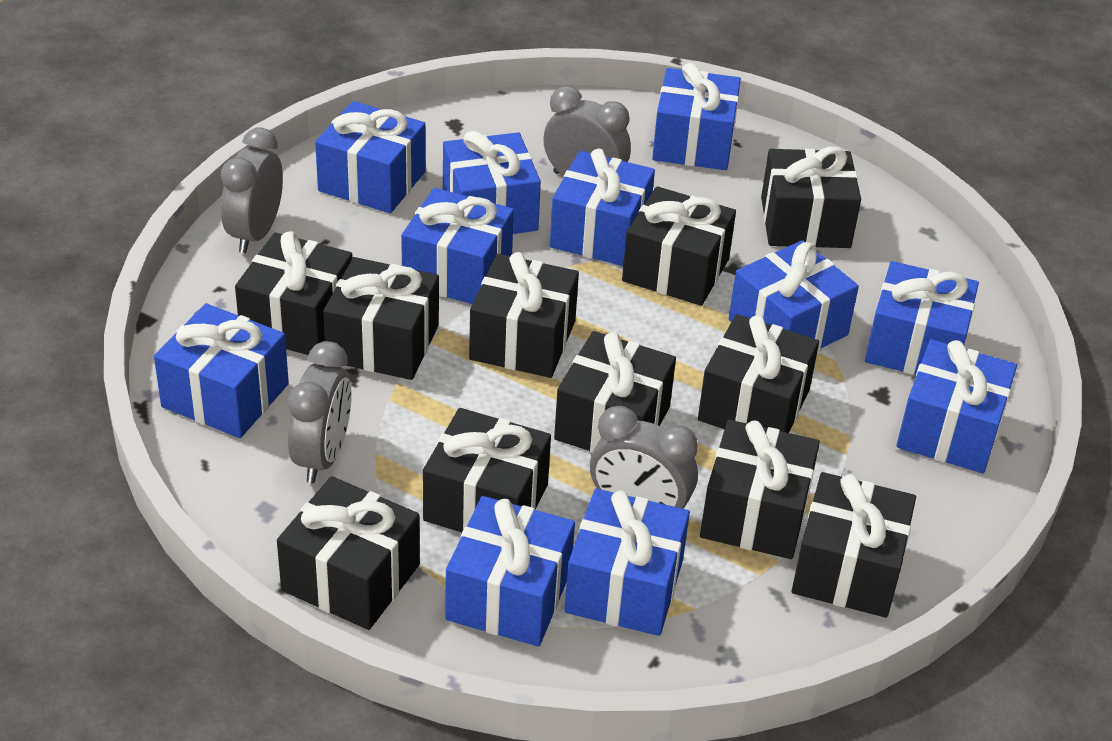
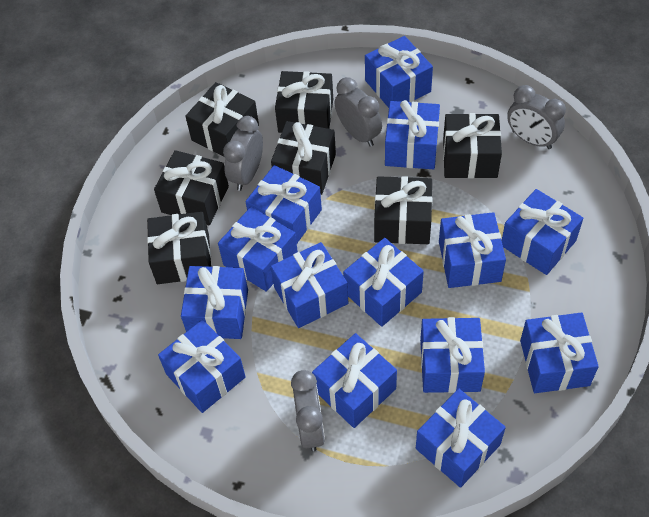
black gift: 11 -> 7
blue gift: 11 -> 14

